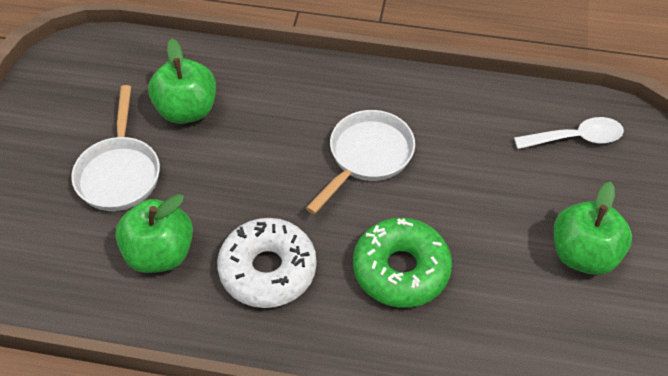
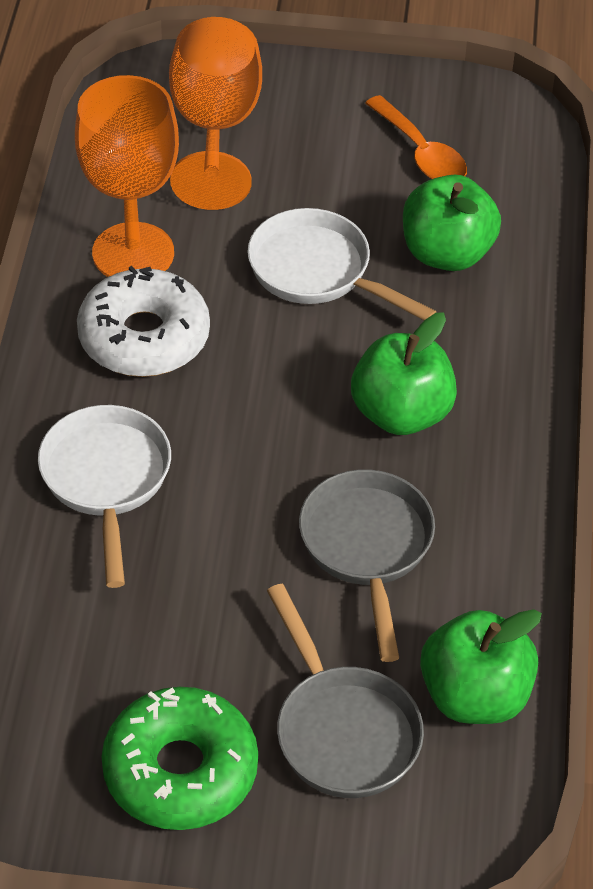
grey pan: 0 -> 2
orange goblet: 0 -> 2
orange spoon: 0 -> 1
white spoon: 1 -> 0

